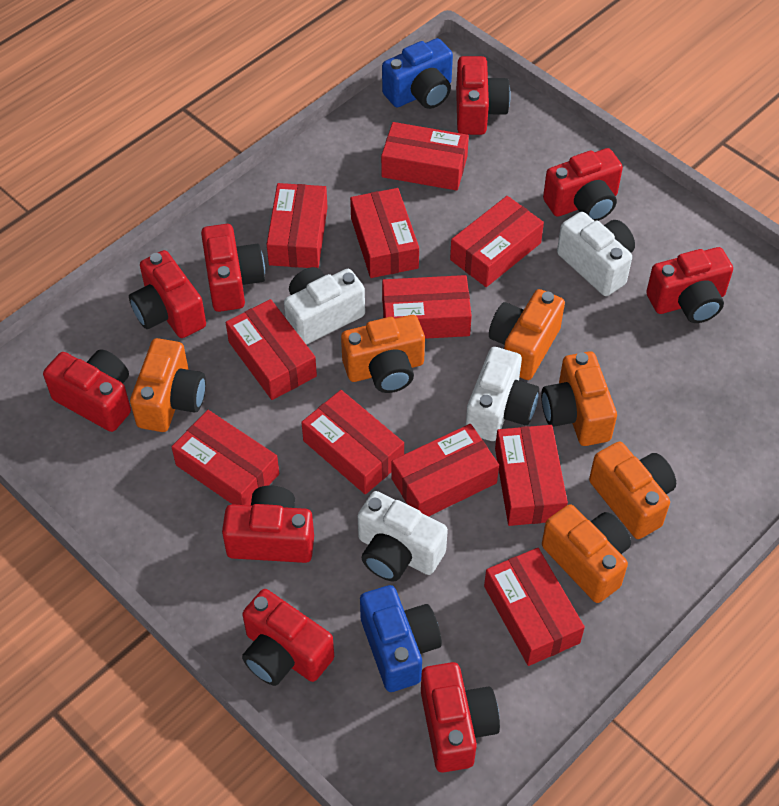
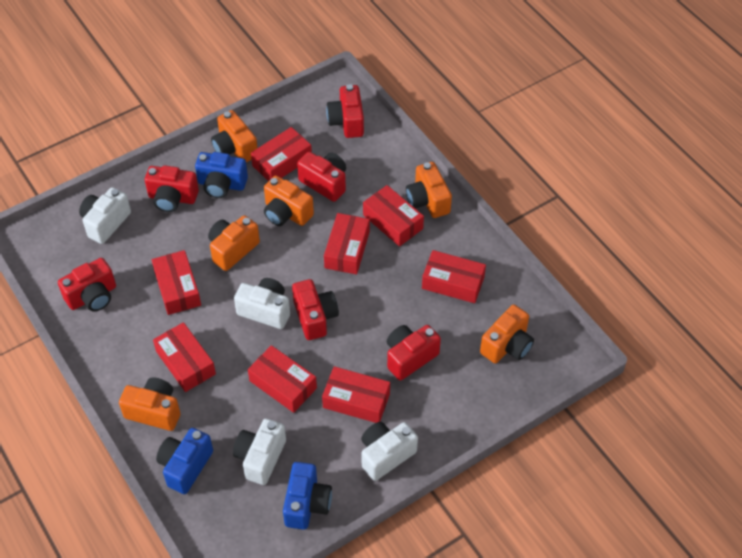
blue camera: 2 -> 3
red box: 11 -> 8
red camera: 9 -> 6

